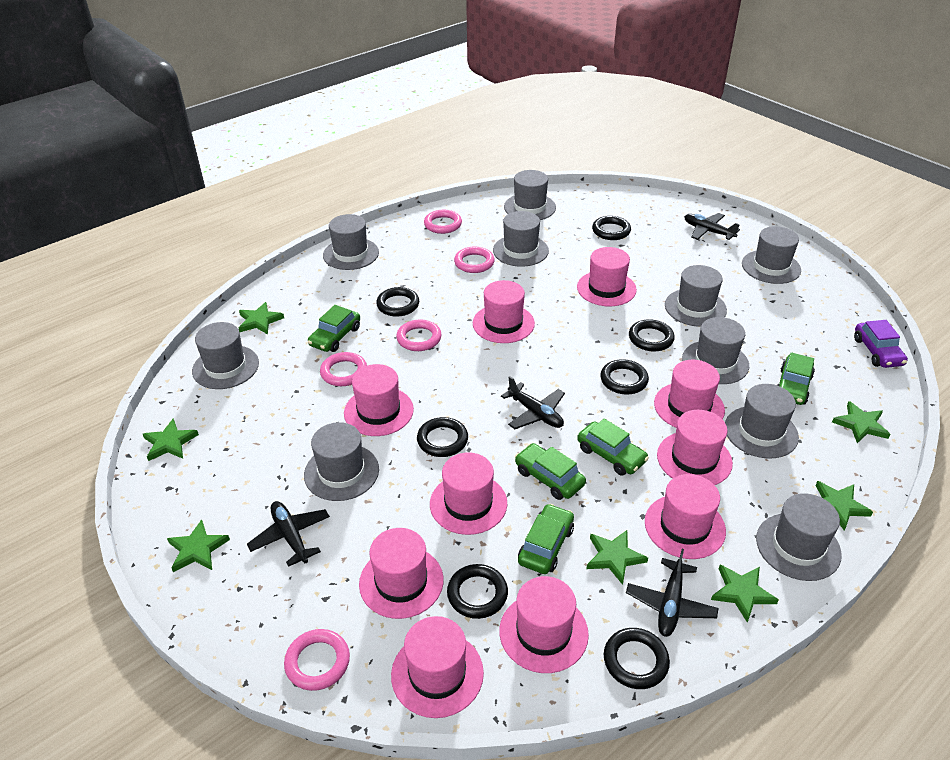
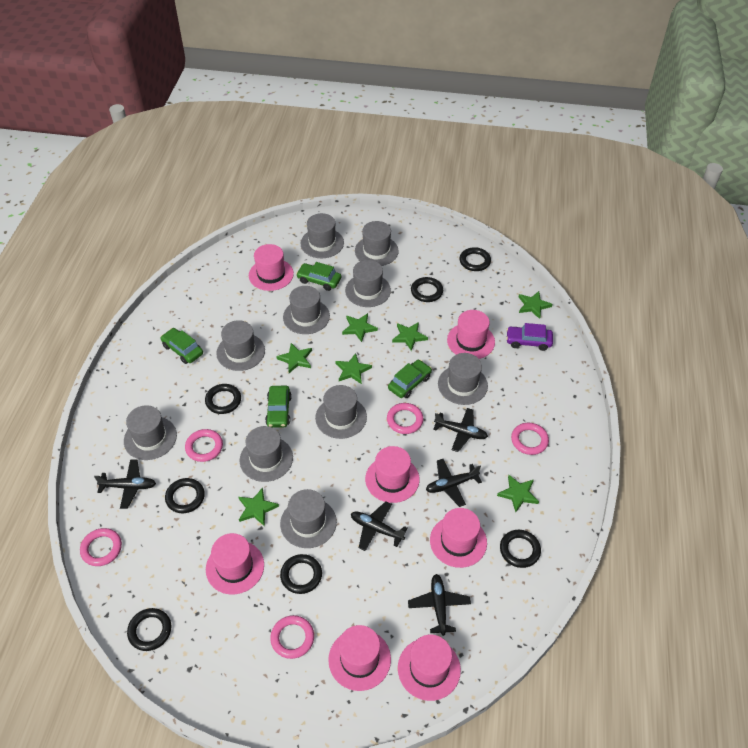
black plane: 4 -> 5
green car: 5 -> 4
pink hat: 10 -> 7

